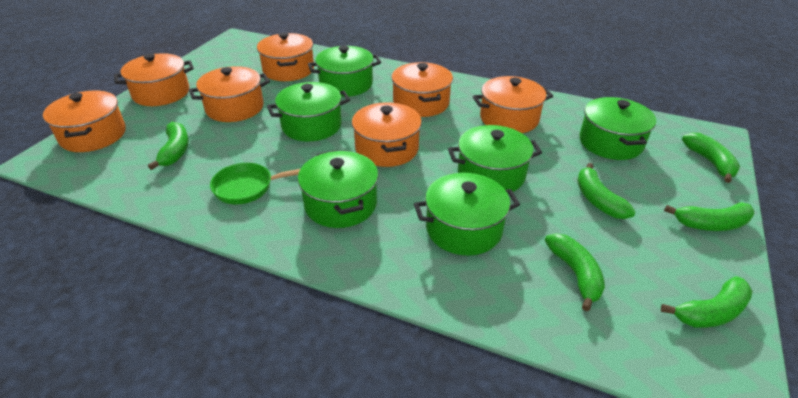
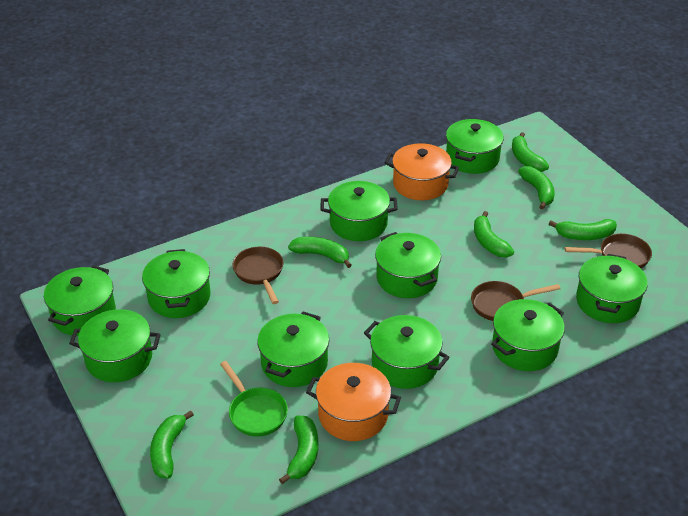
brown pan: 0 -> 3
green banana: 6 -> 7
green pot: 6 -> 10
orange pot: 7 -> 2

